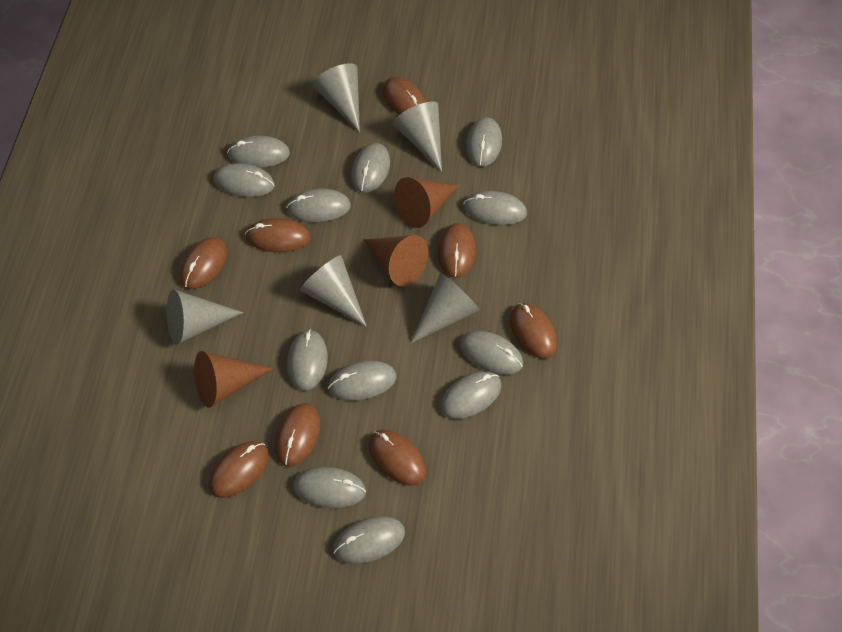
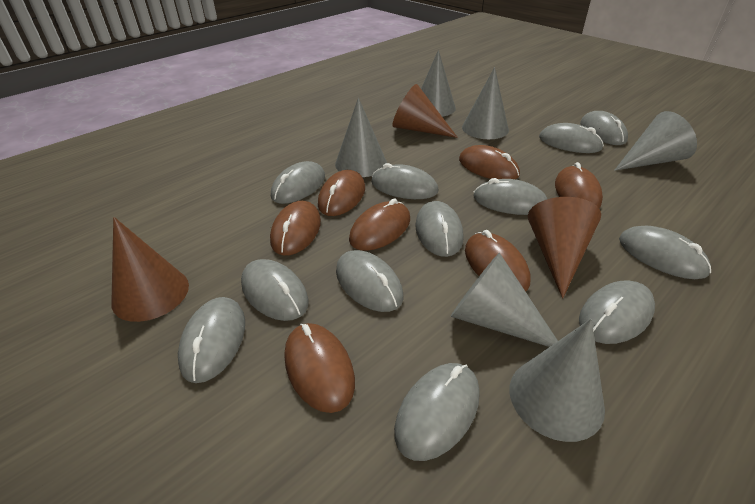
brown mouse: 8 -> 7
grey cone: 5 -> 6

